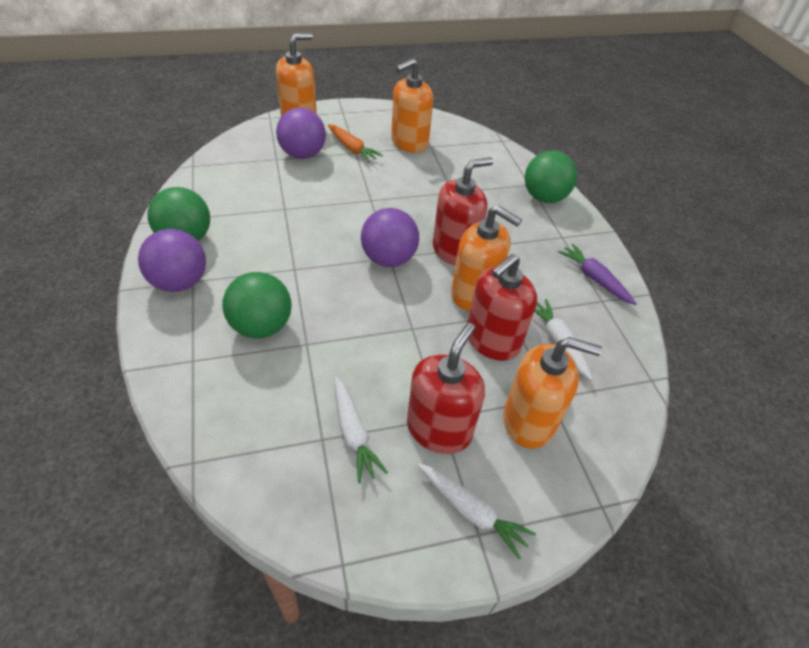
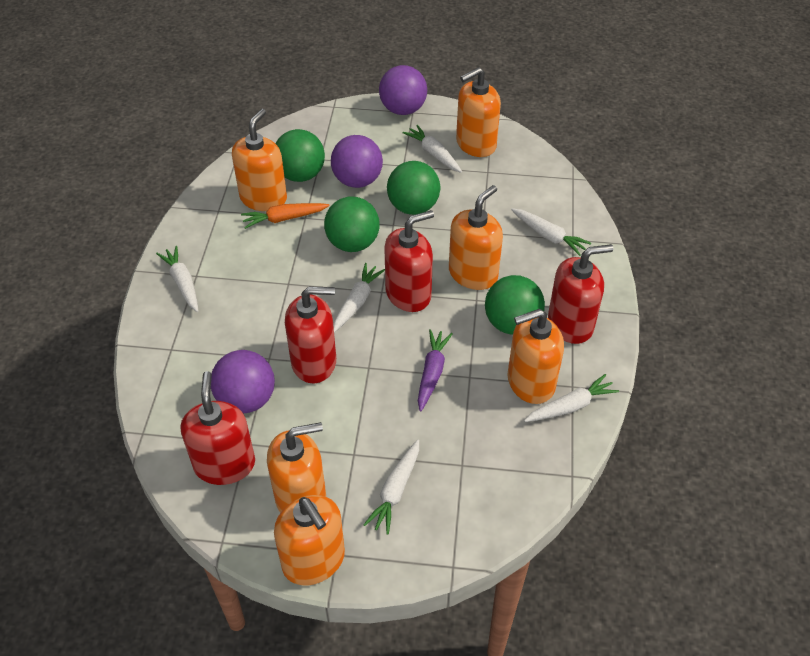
green ball: 3 -> 4
orange soap dispenser: 4 -> 6
red soap dispenser: 3 -> 4
white carrot: 3 -> 6

